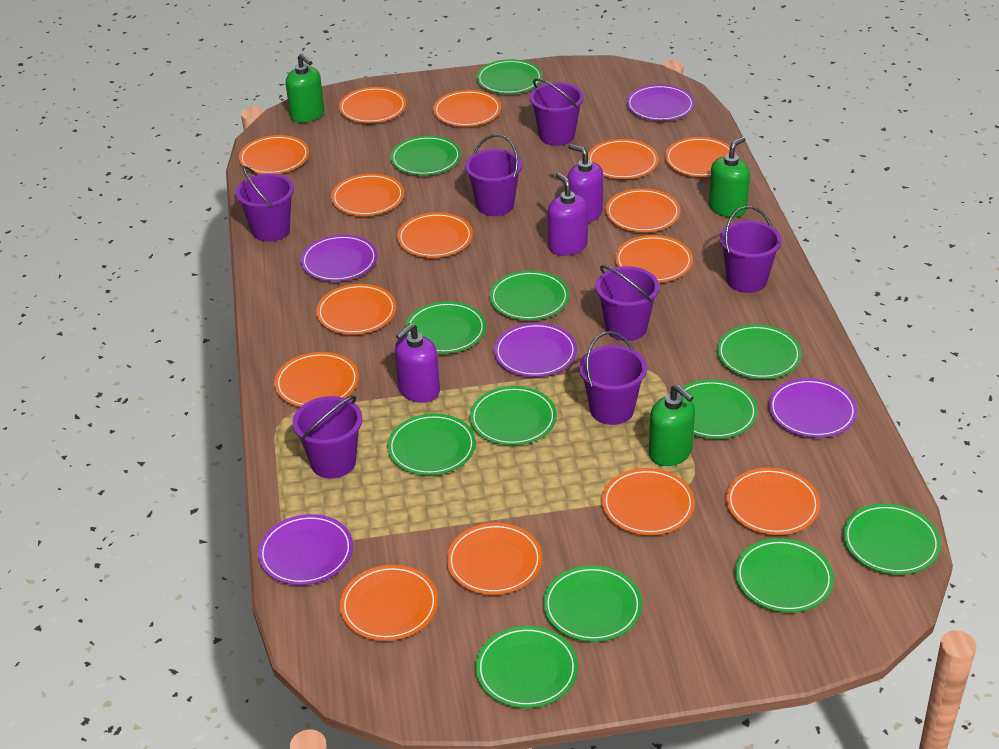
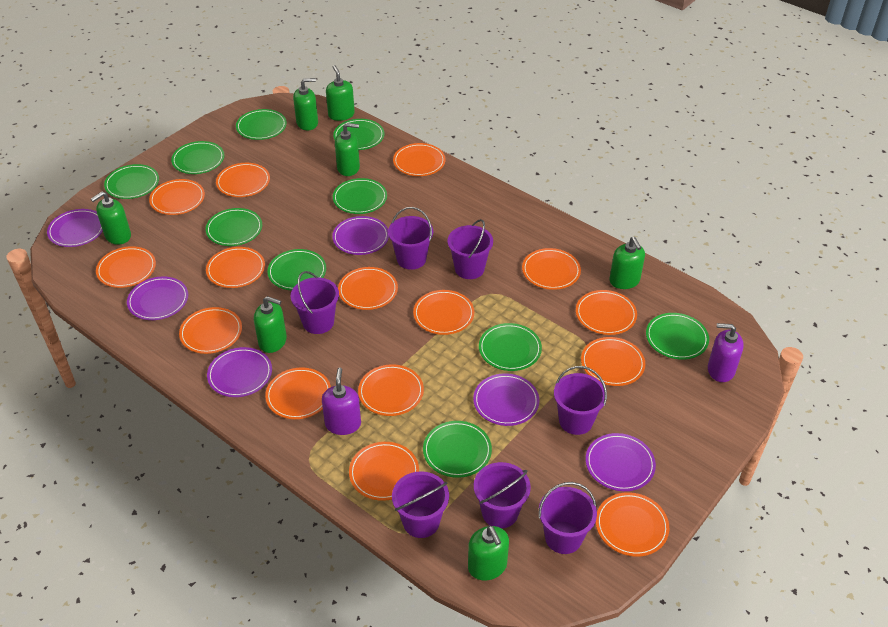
green plate: 12 -> 10
green soap dispenser: 3 -> 7
purple plate: 5 -> 6
purple soap dispenser: 3 -> 2

